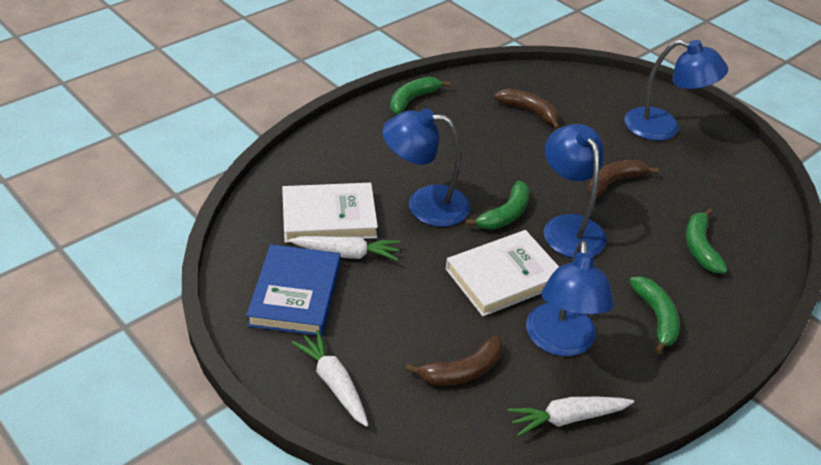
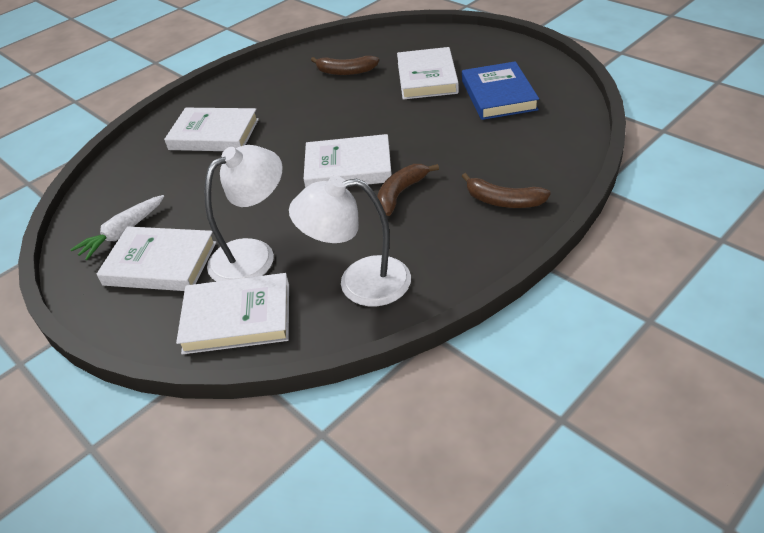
blue lamp: 4 -> 0
green banana: 4 -> 0
white book: 2 -> 5
white carrot: 3 -> 1
white lamp: 0 -> 2

